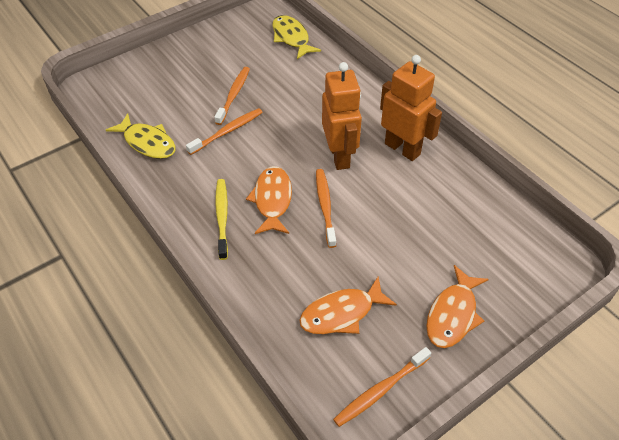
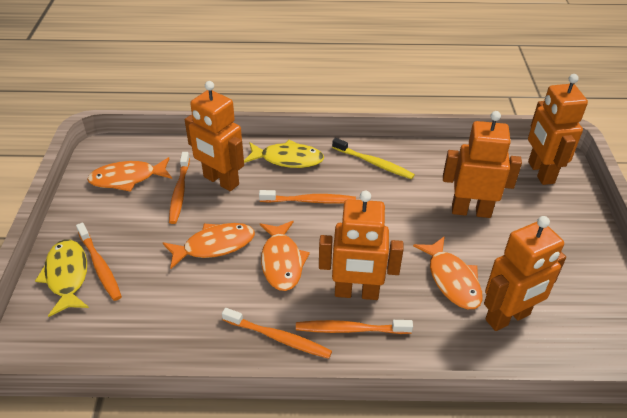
orange fish: 3 -> 4
orange robot: 2 -> 5
orange toothbrush: 4 -> 5

